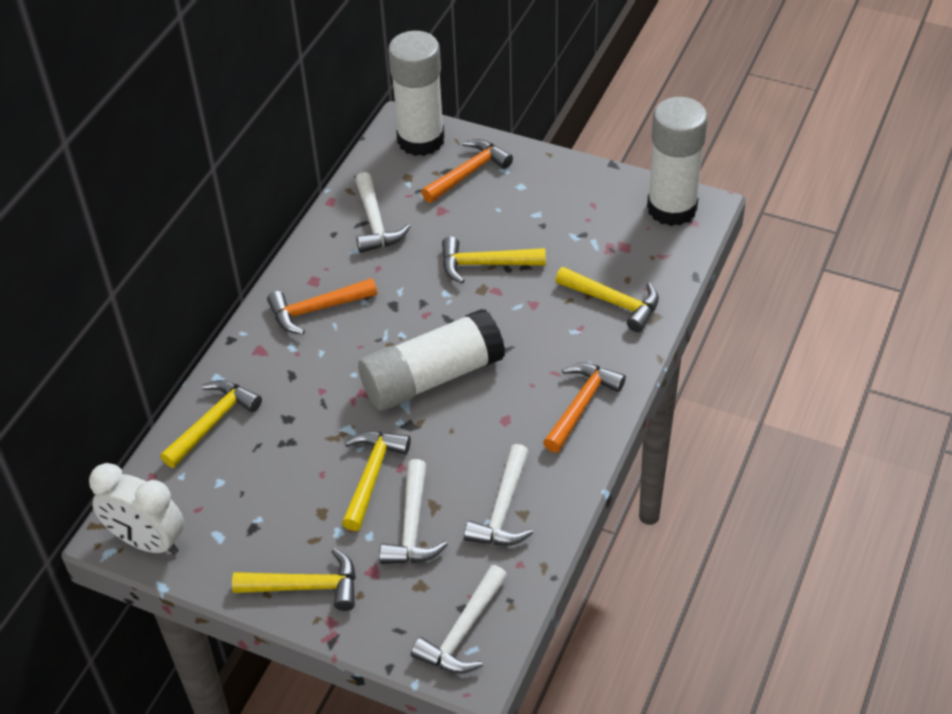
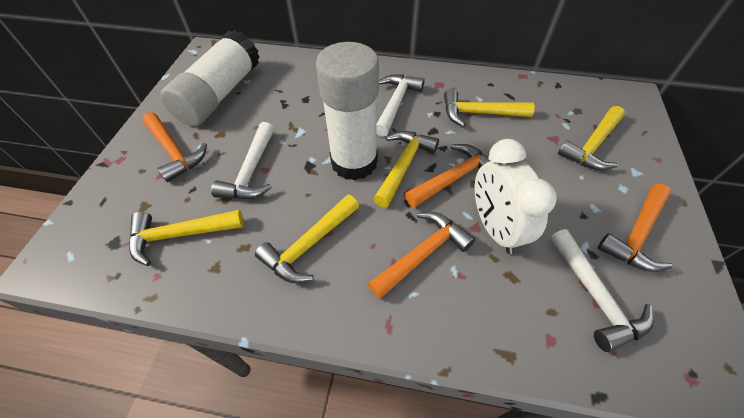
orange hammer: 3 -> 4
white glue stick: 3 -> 2
white hammer: 4 -> 3

